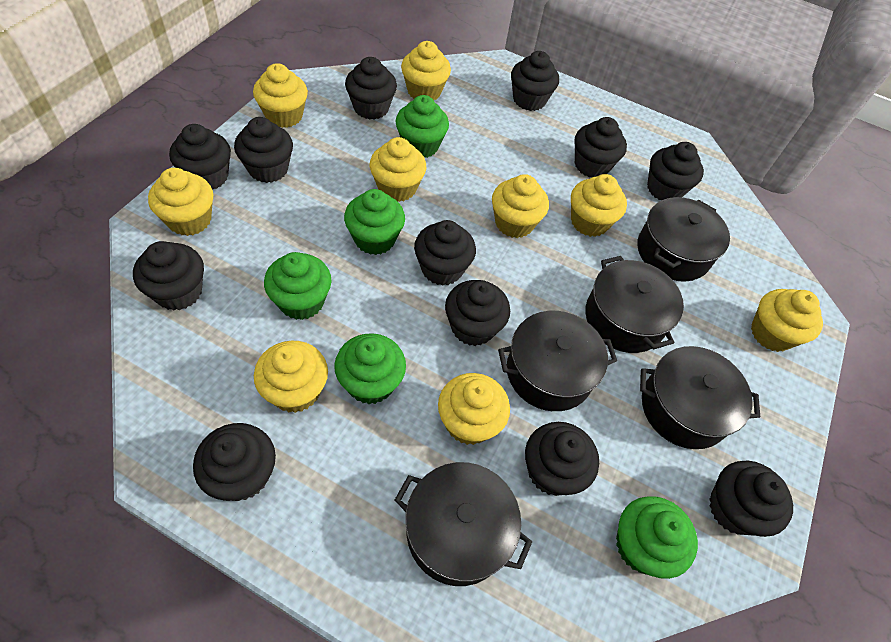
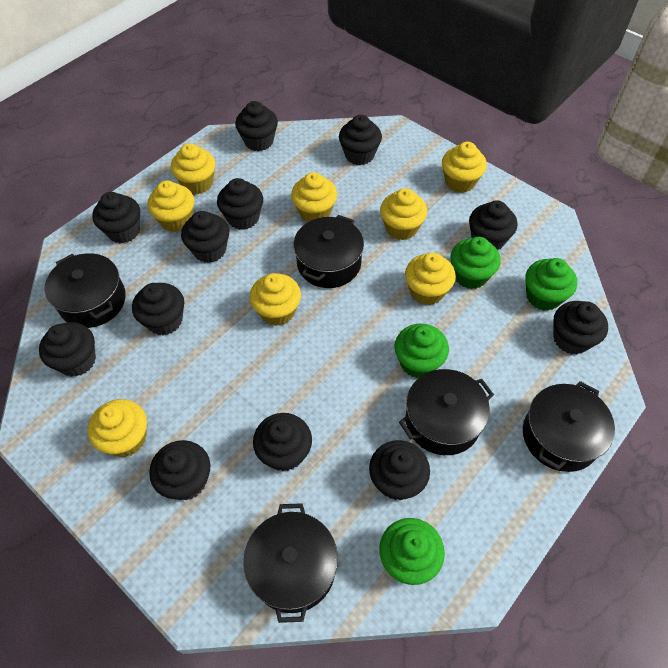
green cupcake: 5 -> 4
yellow cupcake: 9 -> 8

